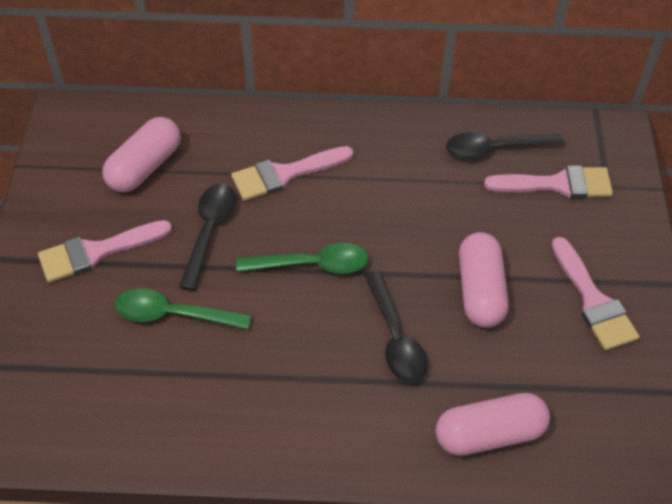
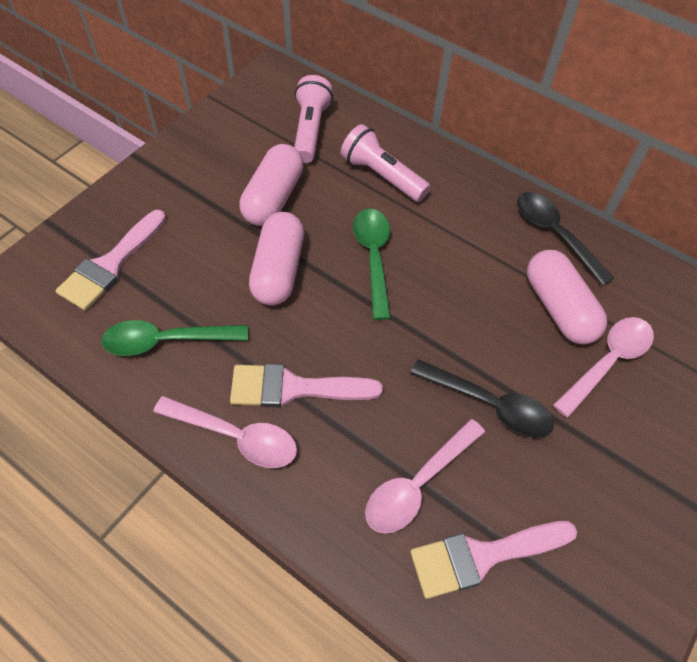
black spoon: 3 -> 2
pink brush: 4 -> 3
pink flashlight: 0 -> 2
pink spoon: 0 -> 3

